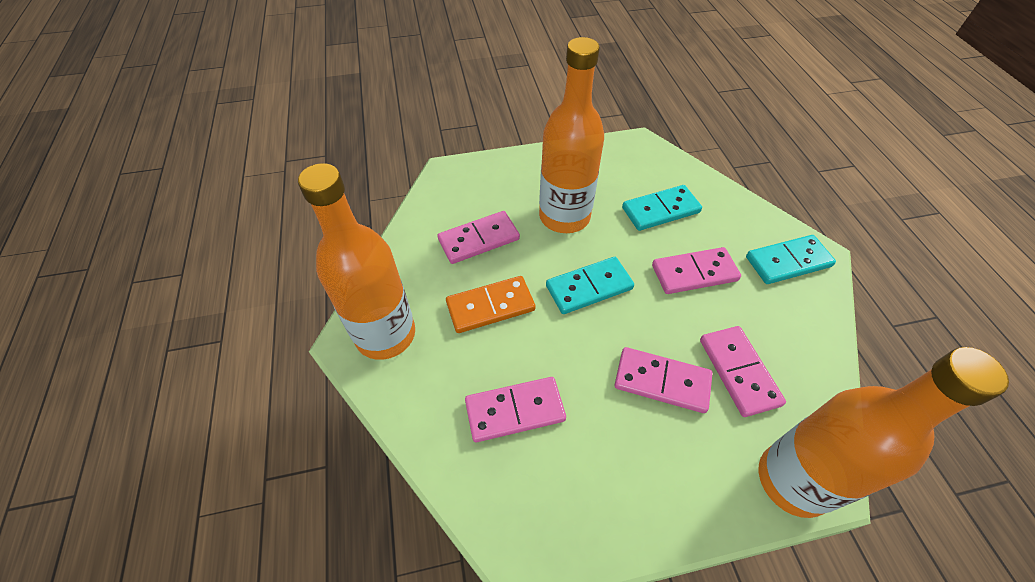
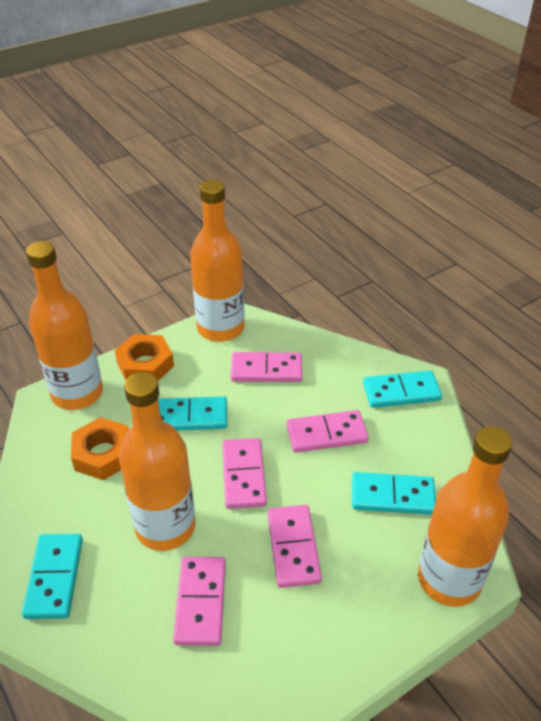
orange bottle: 3 -> 4
orange domino: 1 -> 0
orange nut: 0 -> 2
turquoise domino: 3 -> 4

